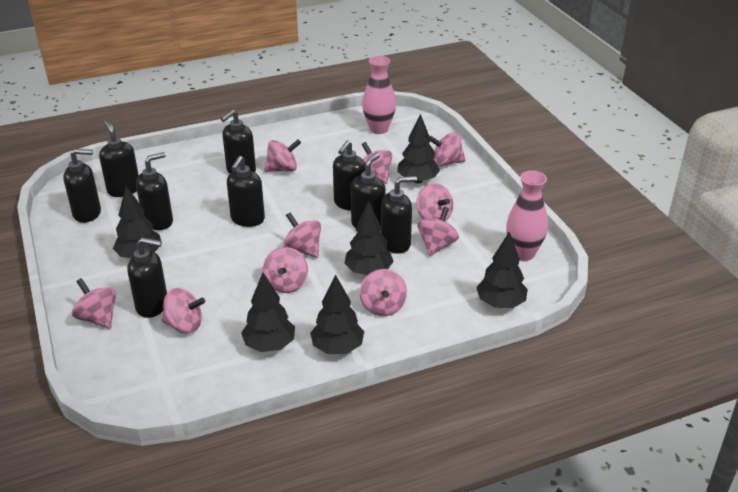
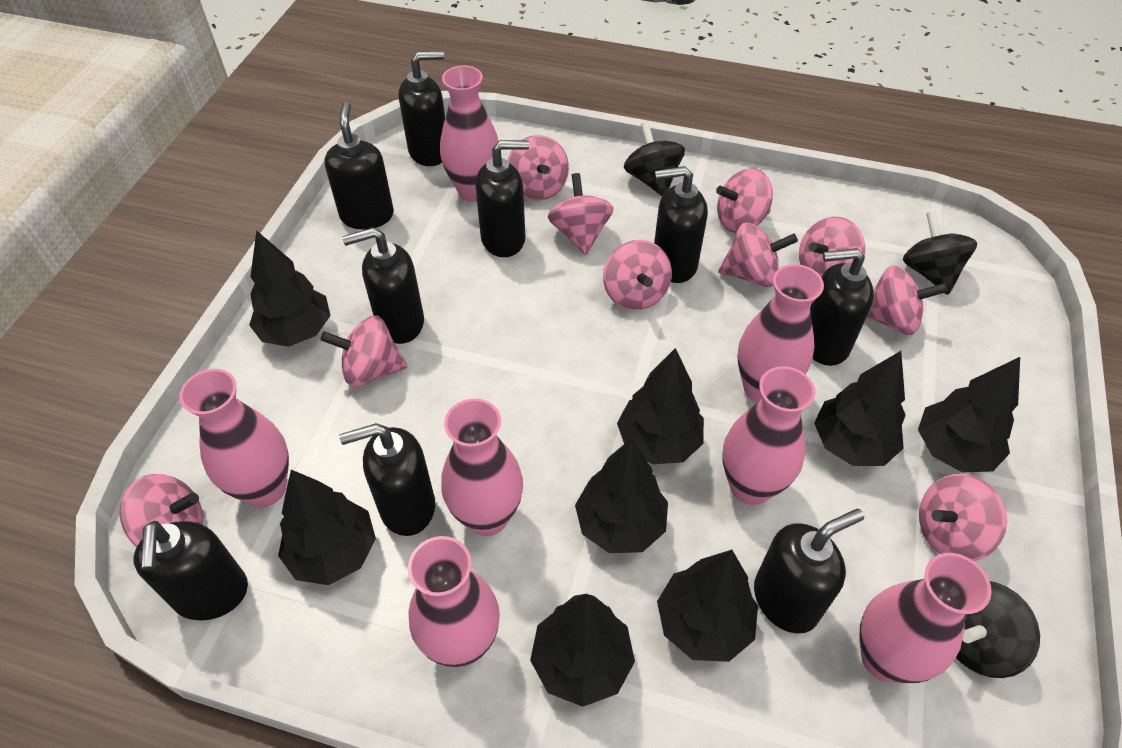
black spinning top: 0 -> 3
black tree: 6 -> 8
pink vase: 2 -> 7

